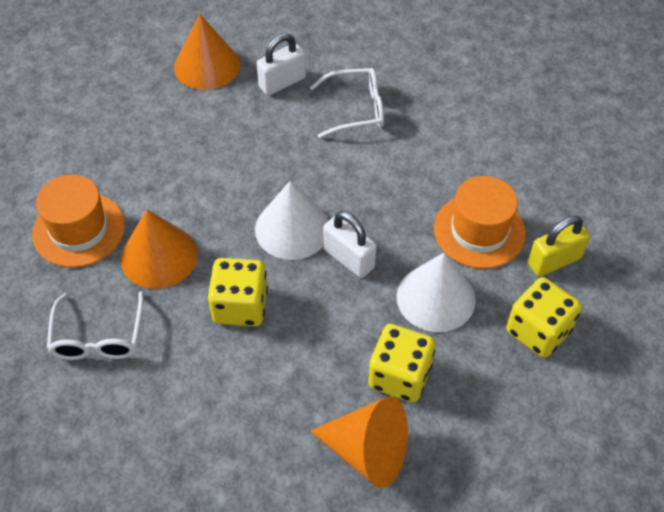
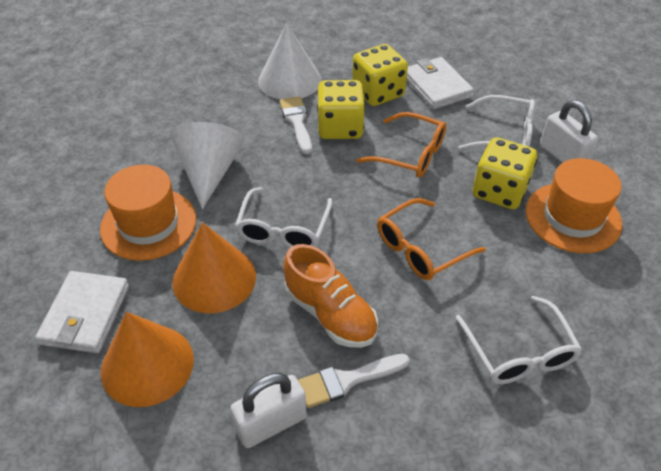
orange cone: 3 -> 2
orange glasses: 0 -> 2
orange shoe: 0 -> 1
white brush: 0 -> 2
white glasses: 2 -> 3
white wallet: 0 -> 2
yellow padlock: 1 -> 0

